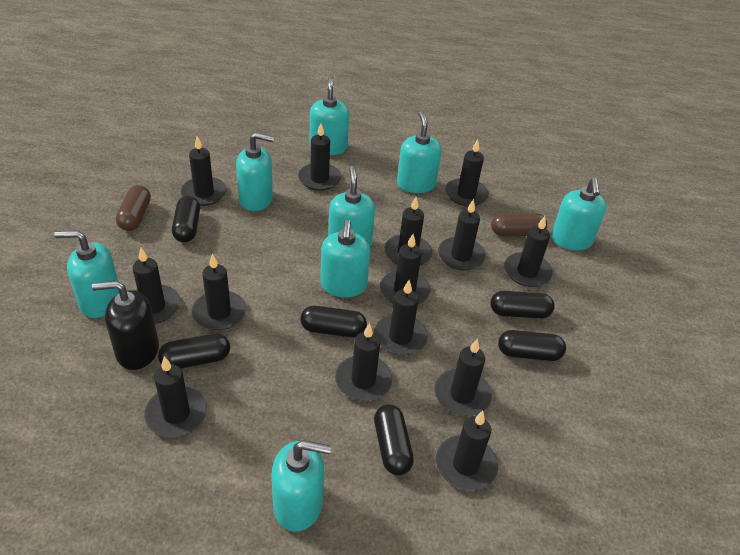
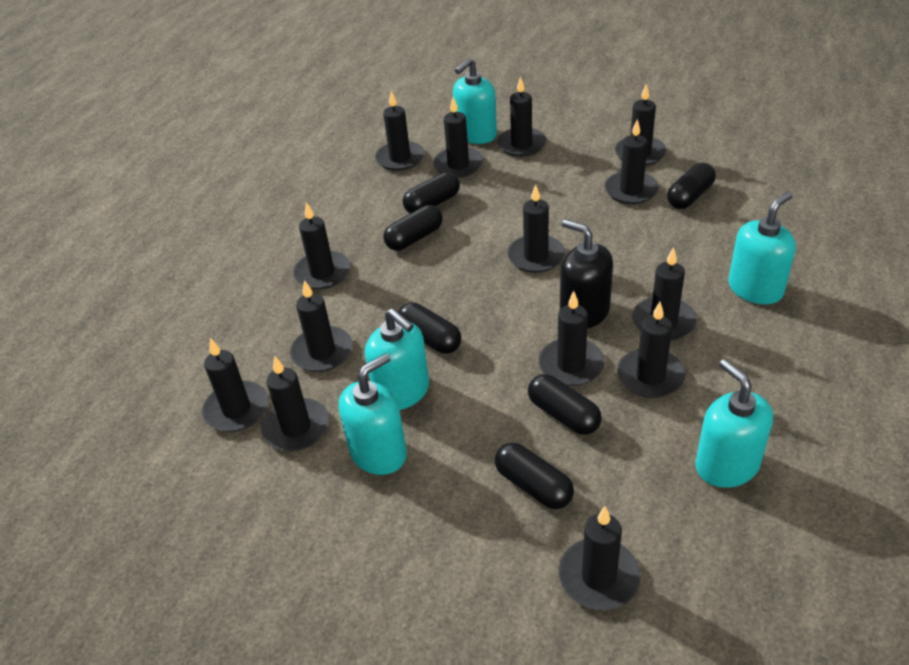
brown capsule: 2 -> 0
turquoise soap dispenser: 8 -> 5

